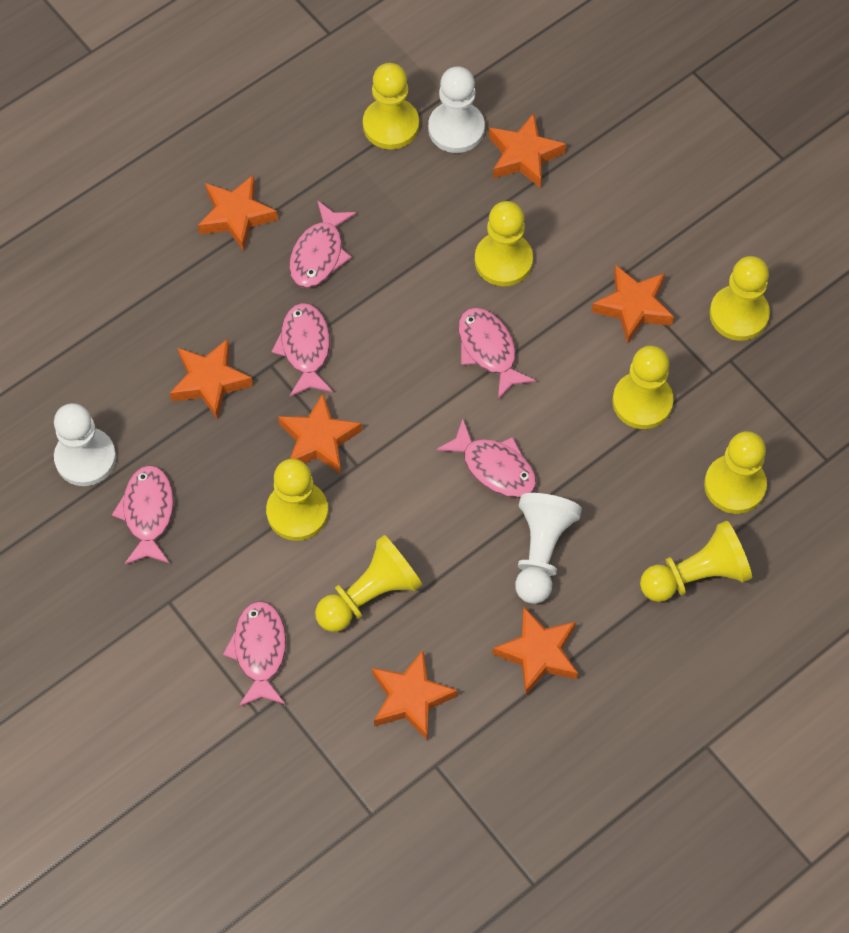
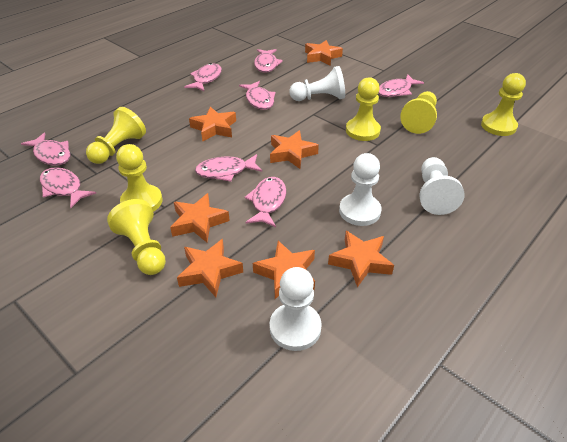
pink fish: 6 -> 8
white pawn: 3 -> 4
yellow pawn: 8 -> 6

